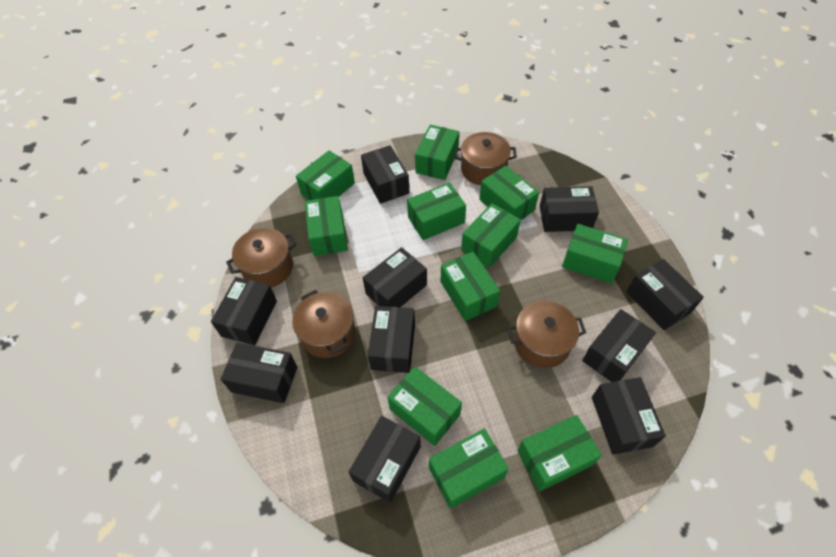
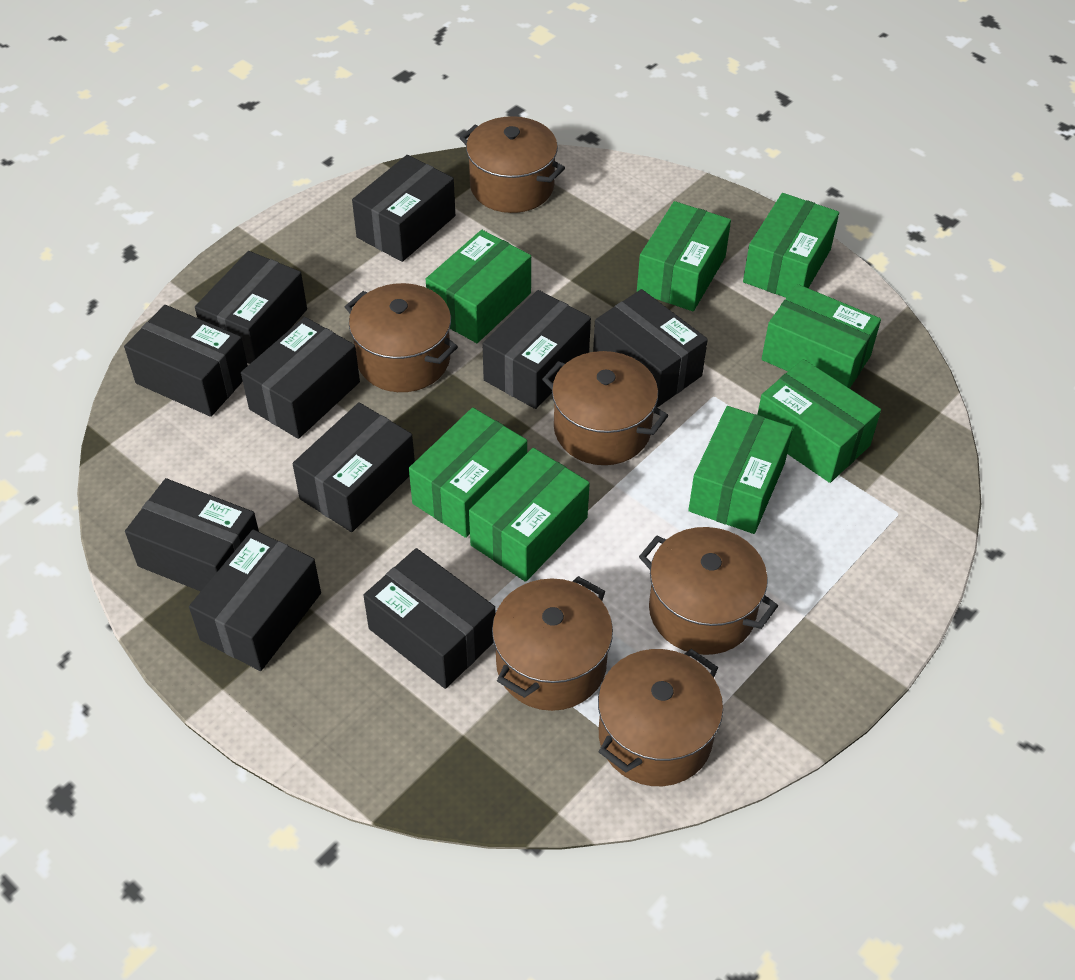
brown pot: 4 -> 6
green box: 11 -> 8

